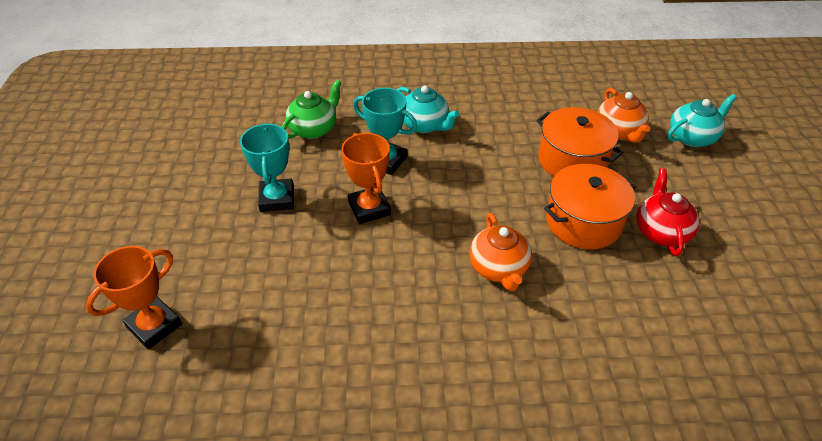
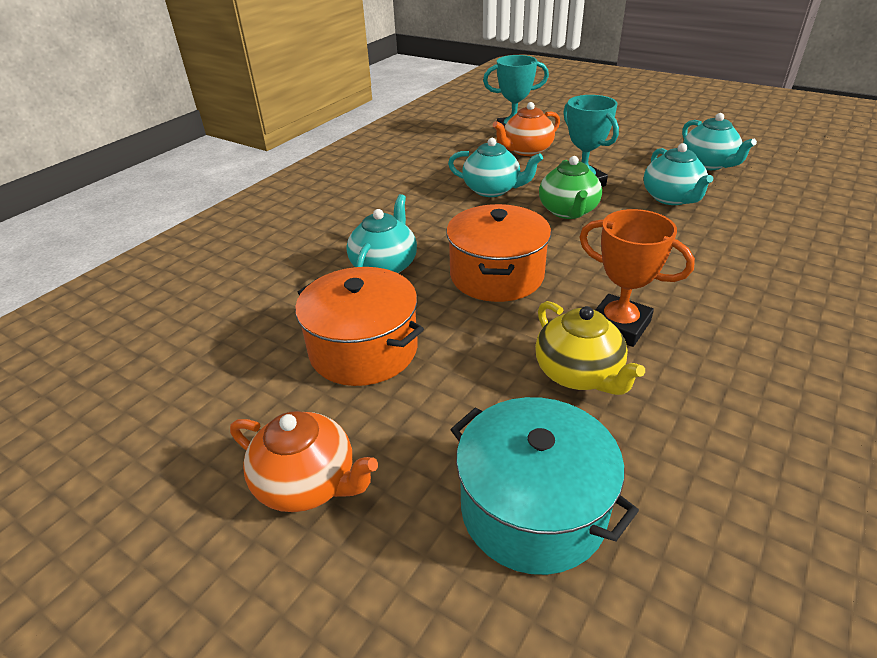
orange trophy: 2 -> 1
red teapot: 1 -> 0
turquoise pot: 0 -> 1
turquoise teapot: 2 -> 4
yellow teapot: 0 -> 1

